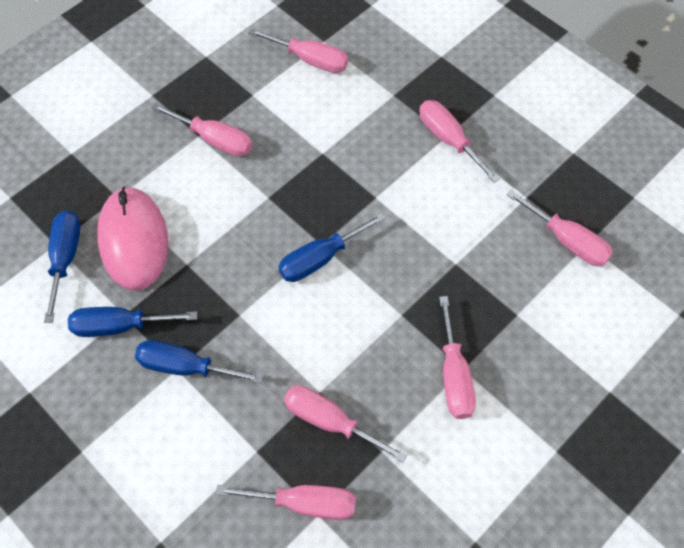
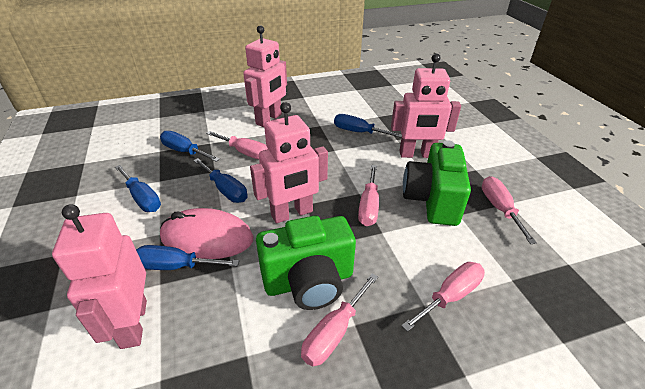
blue screwdriver: 4 -> 5
green camera: 0 -> 2
pink robot: 0 -> 4
pink screwdriver: 7 -> 5

